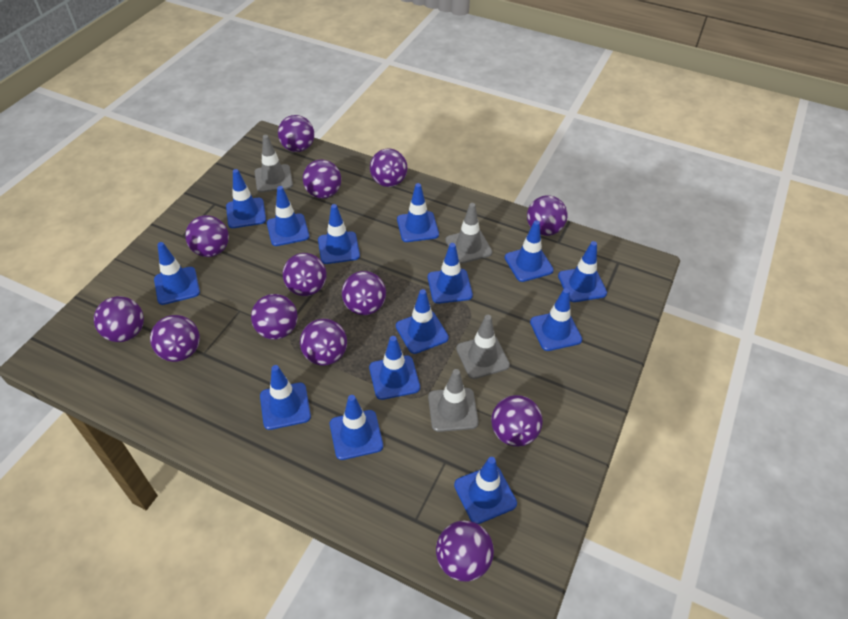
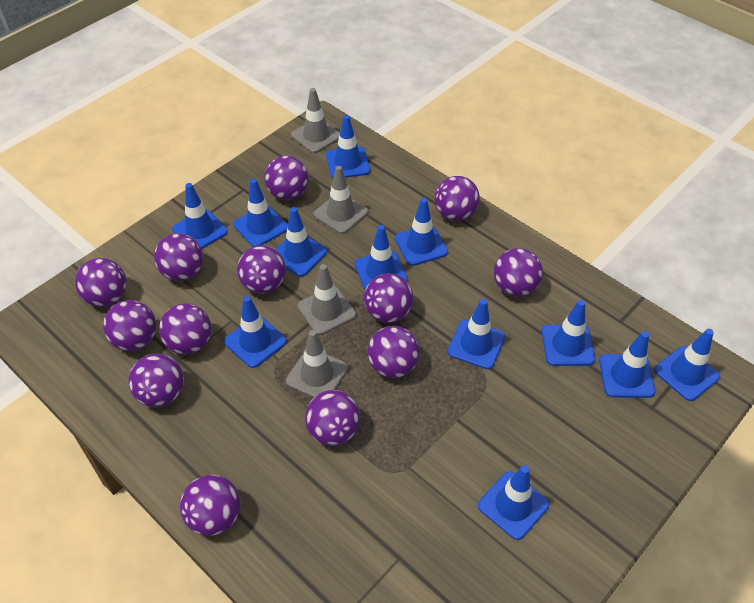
blue traffic cone: 14 -> 12

